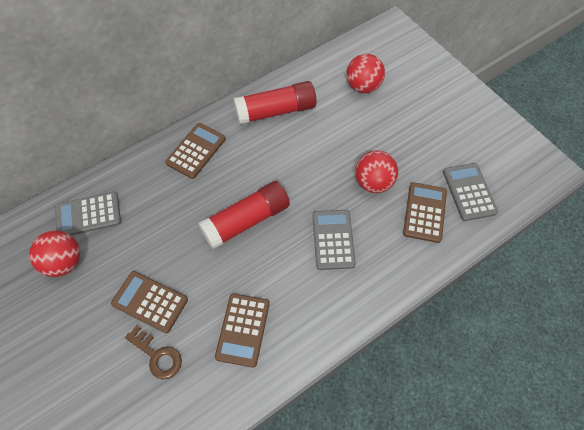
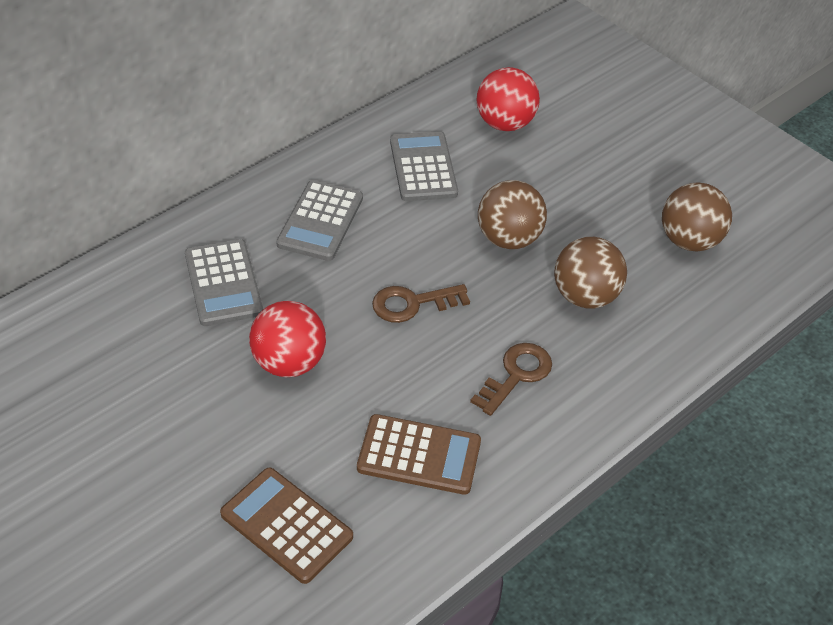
brown ball: 0 -> 3
brown calculator: 4 -> 2
brown key: 1 -> 2
red ball: 3 -> 2
red glue stick: 2 -> 0

